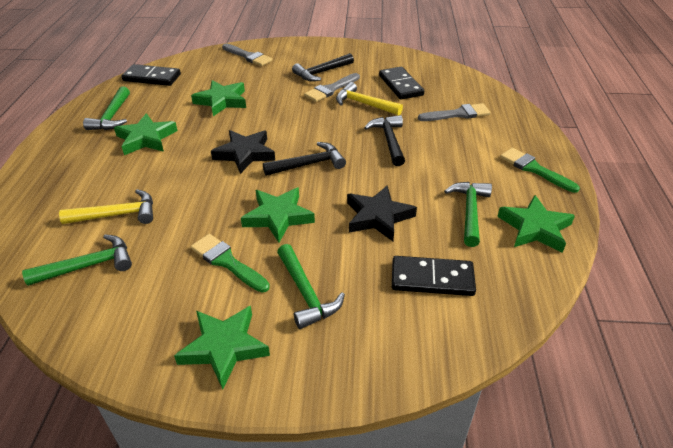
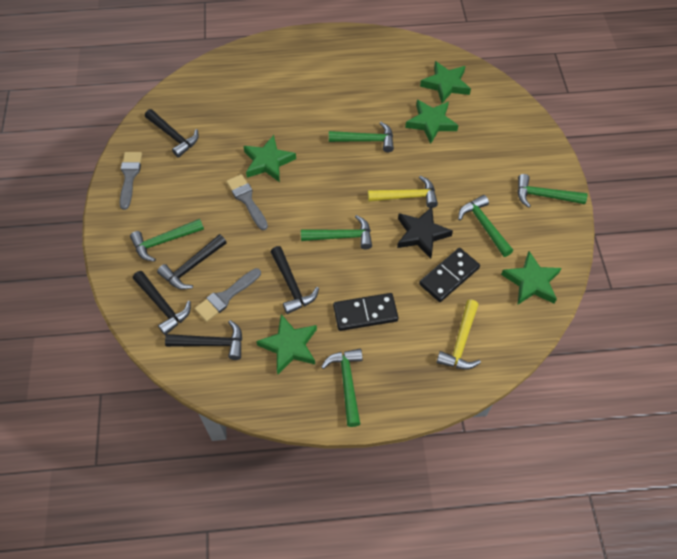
black domino: 3 -> 2
black hammer: 3 -> 5
black star: 2 -> 1
green brush: 2 -> 0
green hammer: 4 -> 6

